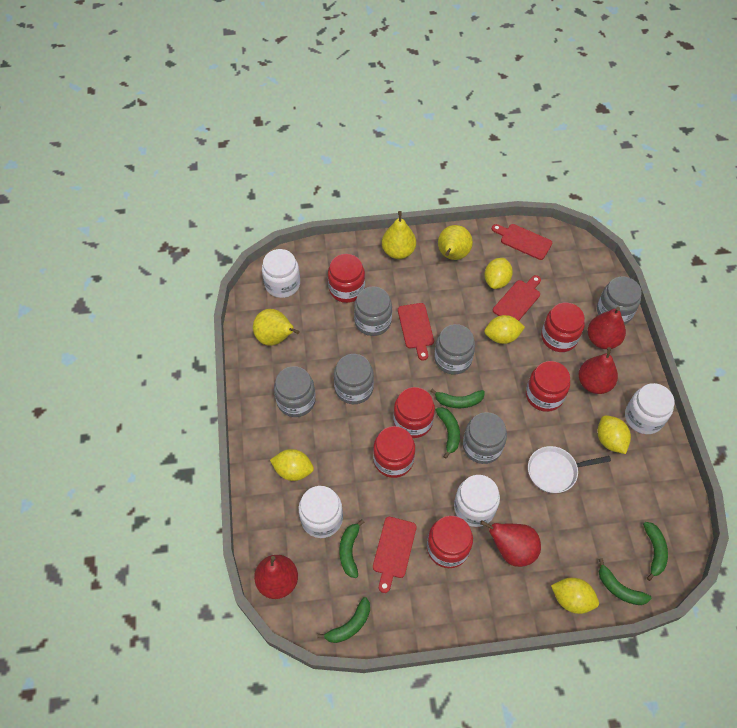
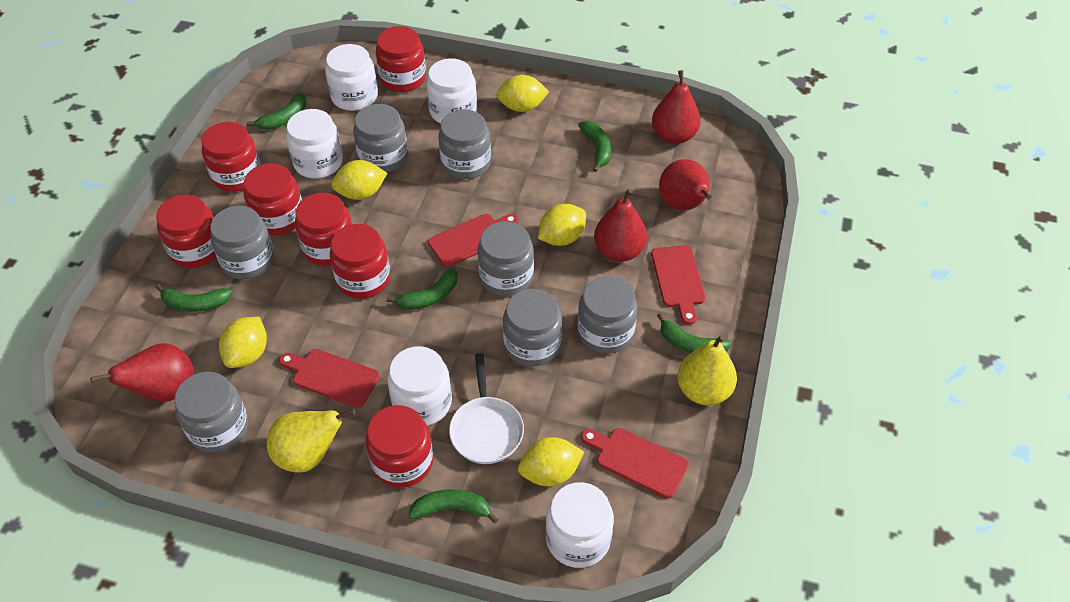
grey jar: 6 -> 7
red jar: 6 -> 7
white jar: 4 -> 5
yellow pear: 3 -> 2

